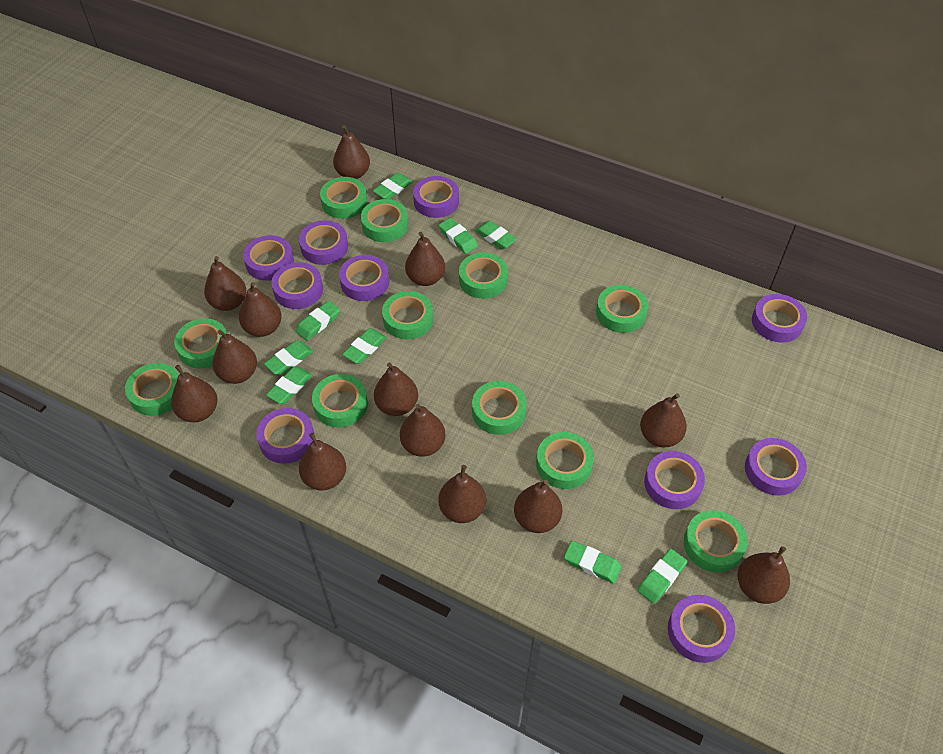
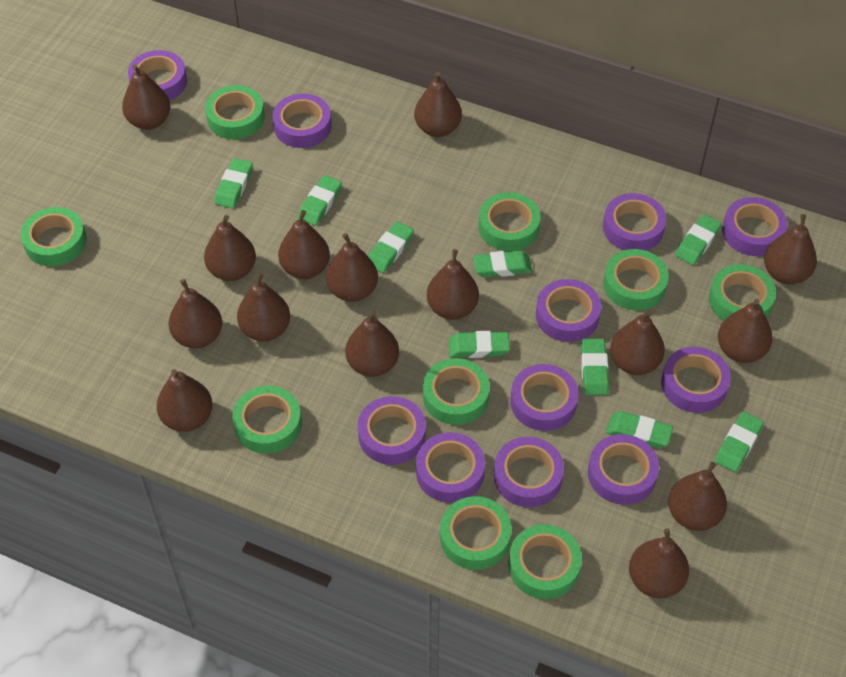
brown pear: 13 -> 15
green tape: 11 -> 9
purple tape: 10 -> 11

